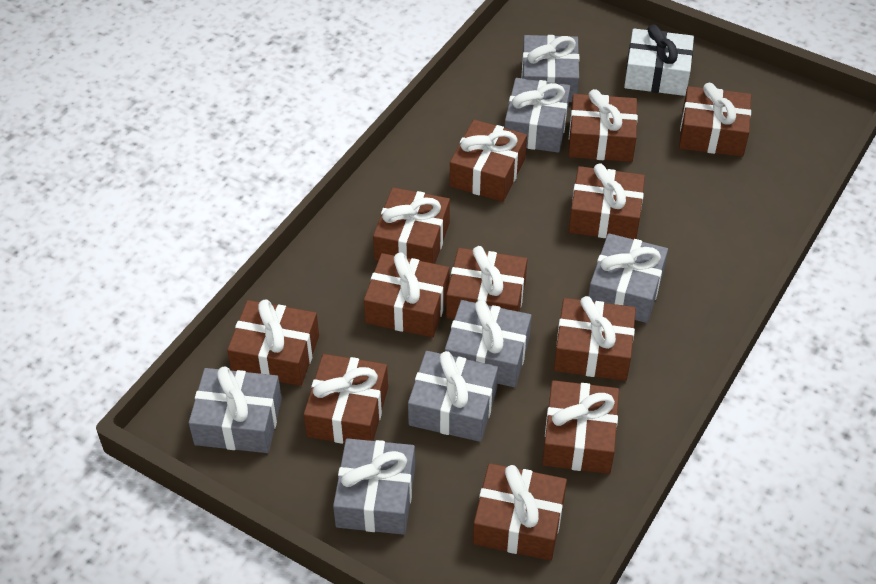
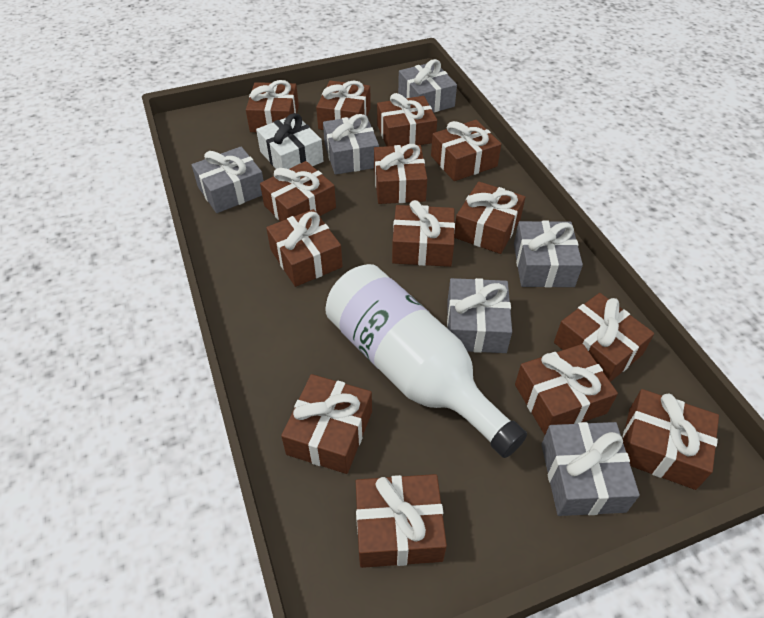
brown gift: 12 -> 14
grey gift: 7 -> 6
white bottle: 0 -> 1

